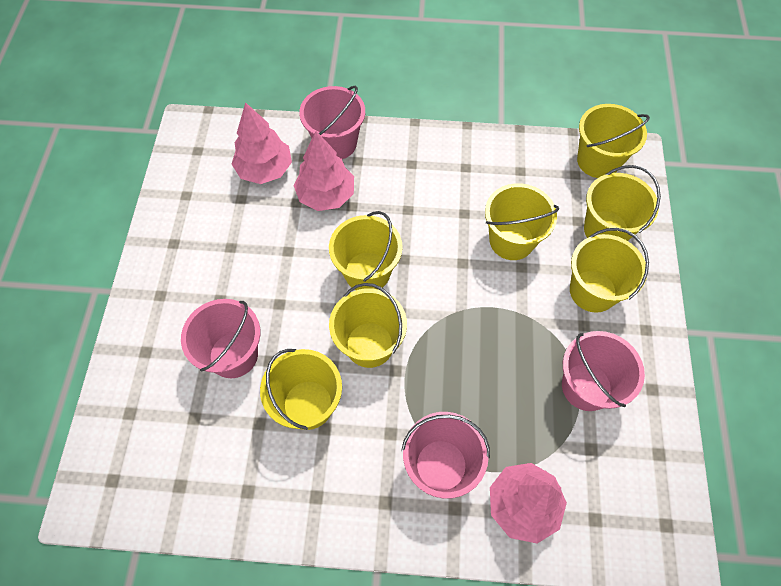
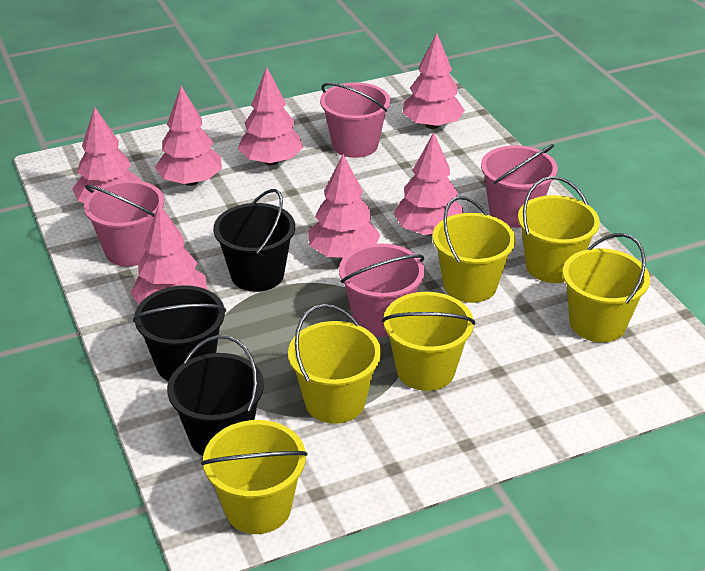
black bucket: 0 -> 3
pink tree: 3 -> 7
yellow bucket: 7 -> 6

